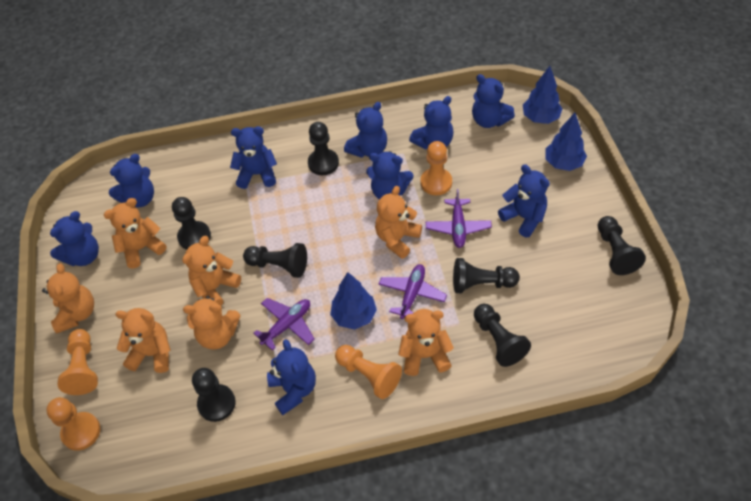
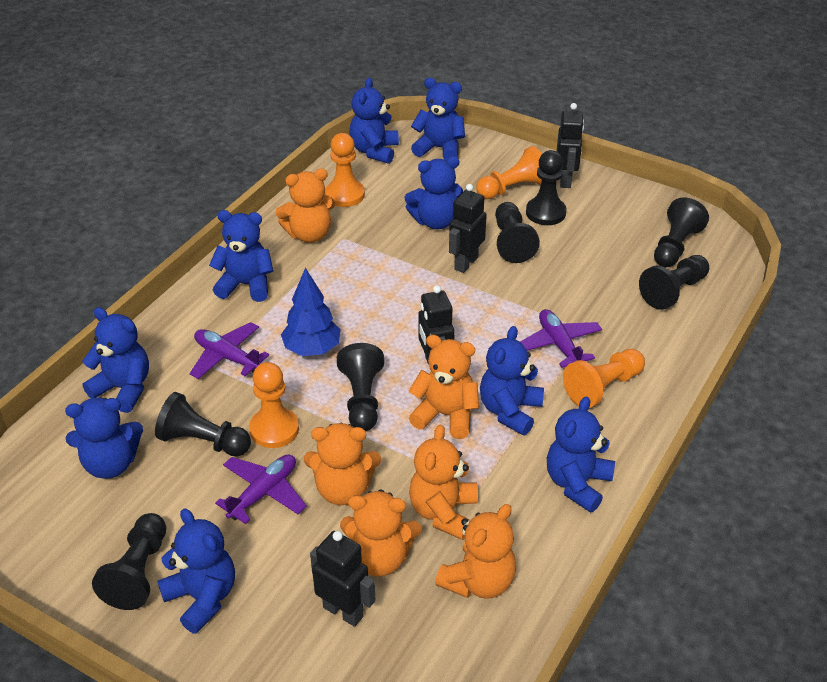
black robot: 0 -> 4
blue tree: 3 -> 1
orange teddy bear: 7 -> 6

